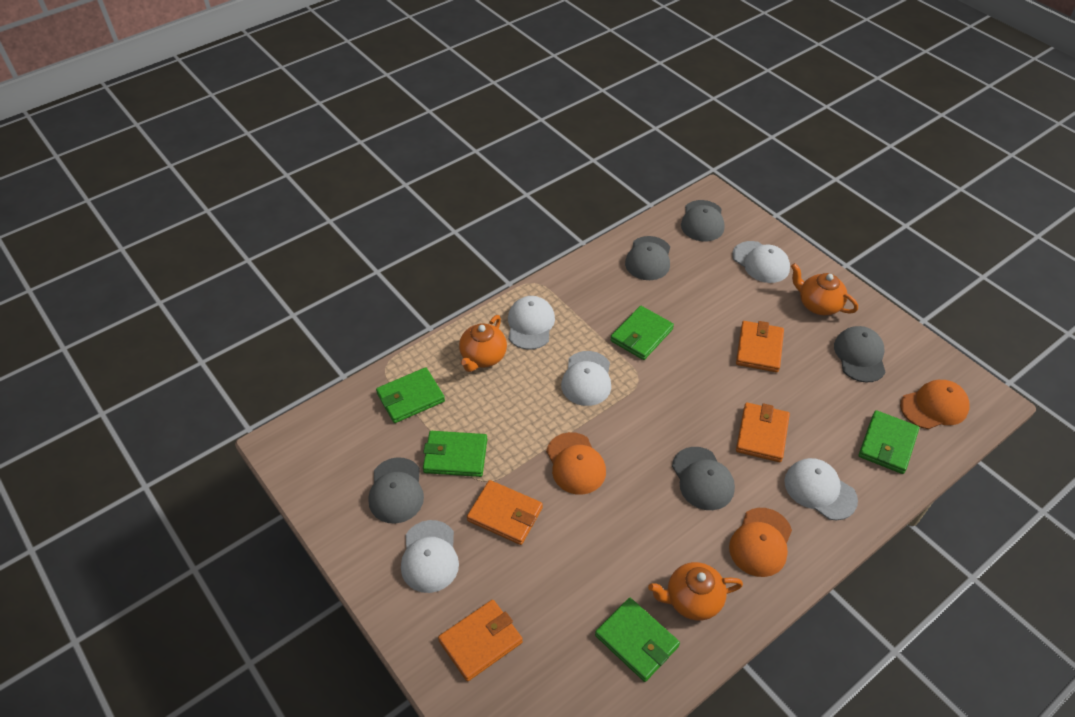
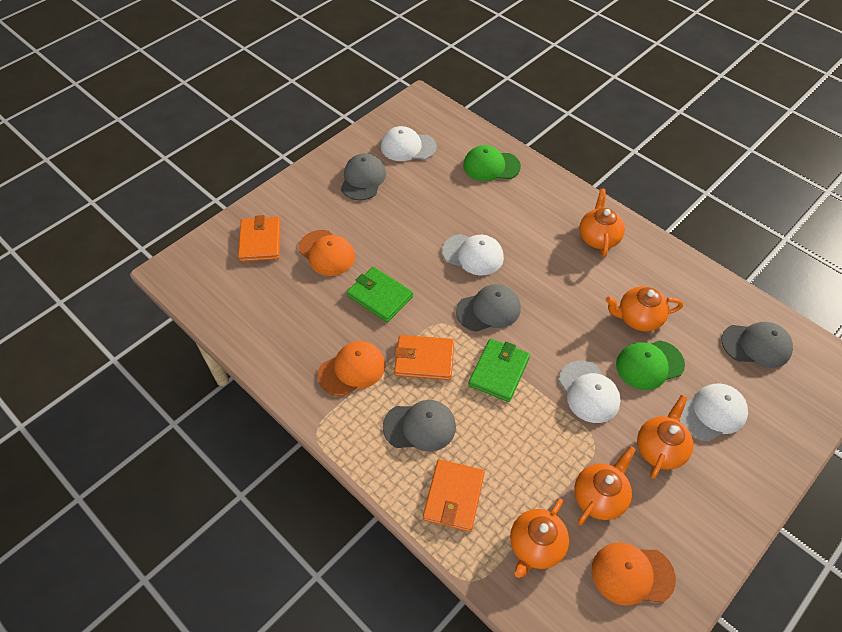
green cap: 0 -> 2
green wallet: 5 -> 2
grey cap: 5 -> 4
orange teapot: 3 -> 5
orange wallet: 4 -> 3
white cap: 5 -> 4

